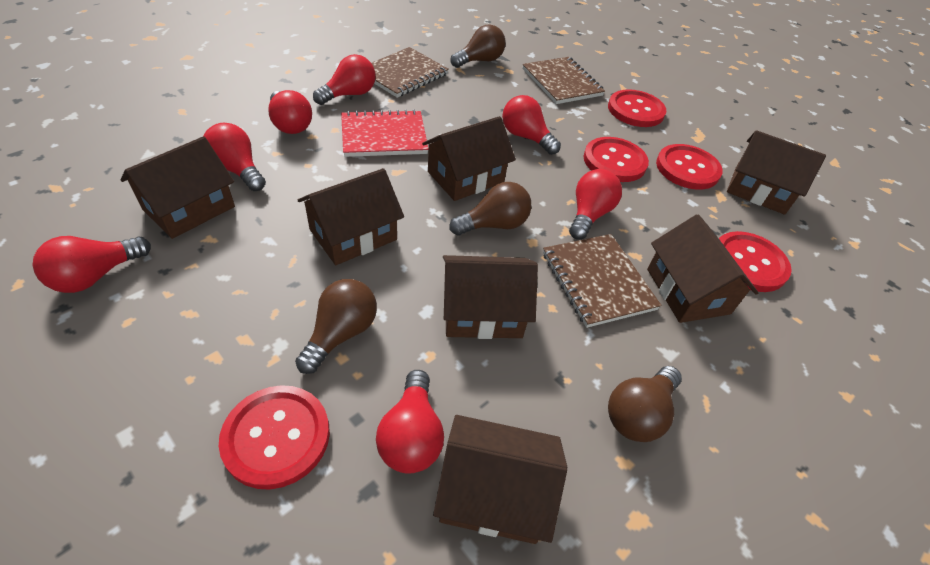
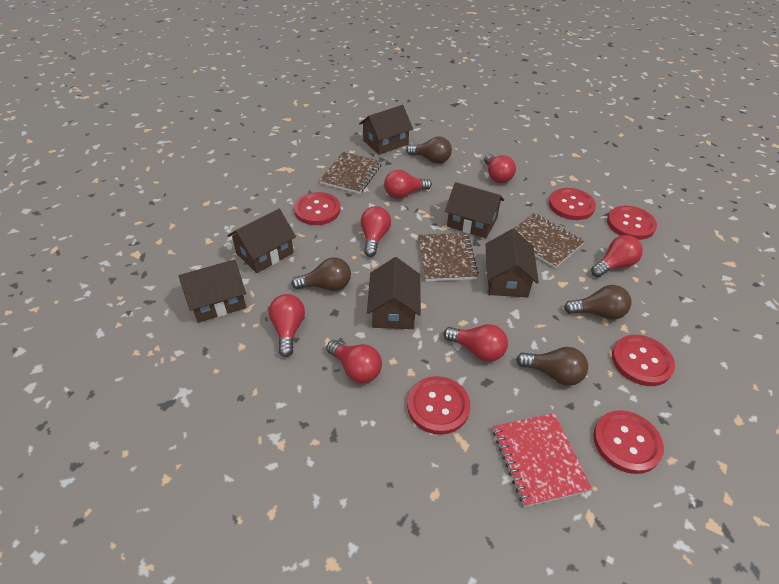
brown house: 7 -> 6
red button: 5 -> 6

